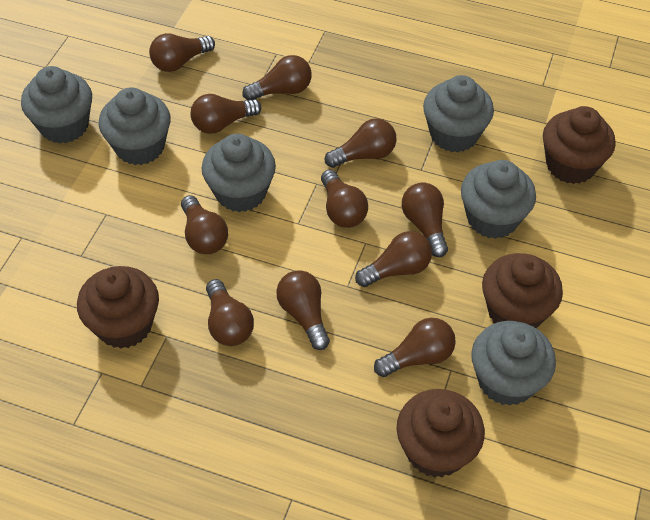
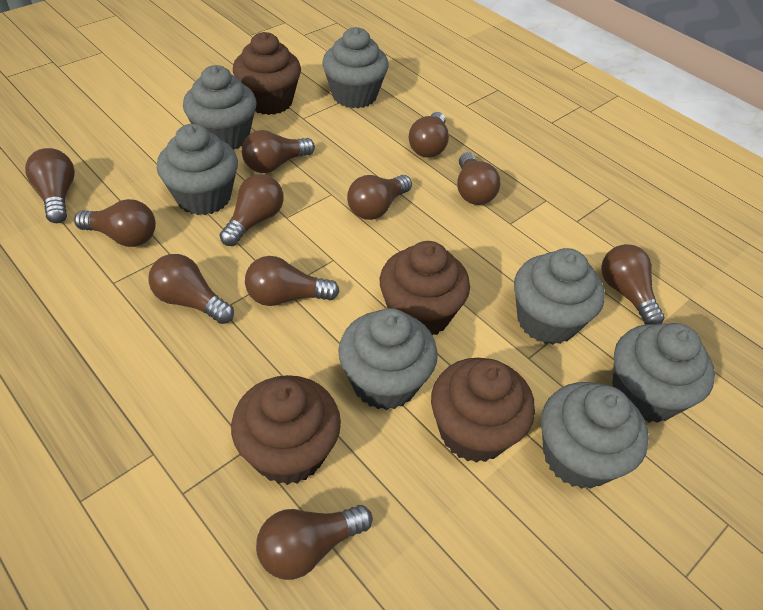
grey cupcake: 6 -> 7

